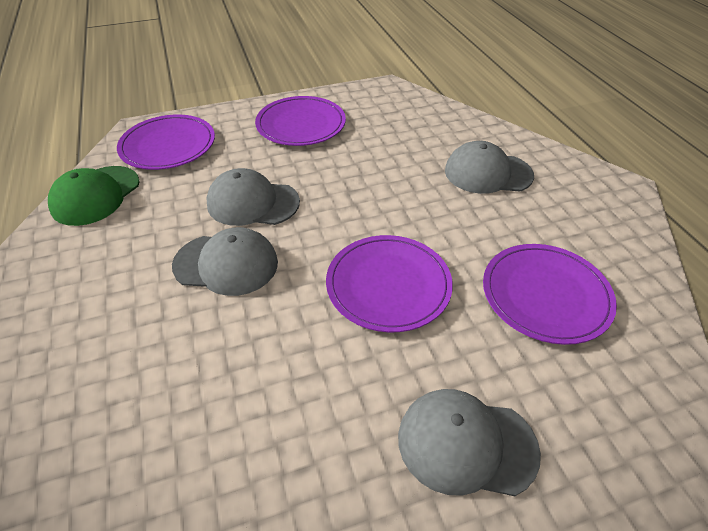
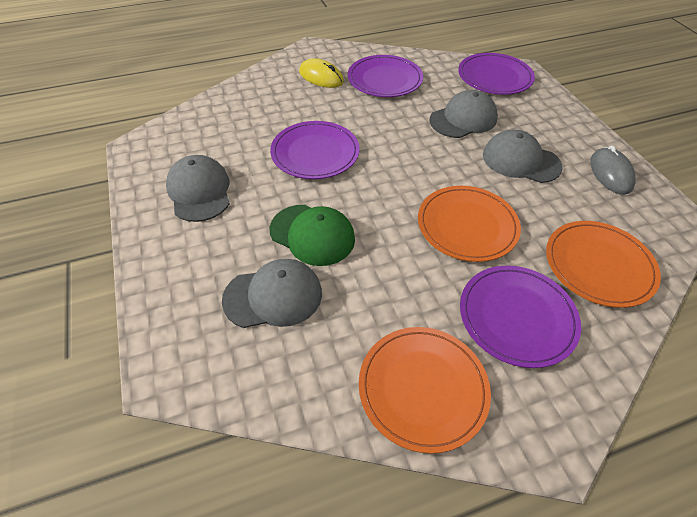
grey mouse: 0 -> 1
orange plate: 0 -> 3
yellow mouse: 0 -> 1

